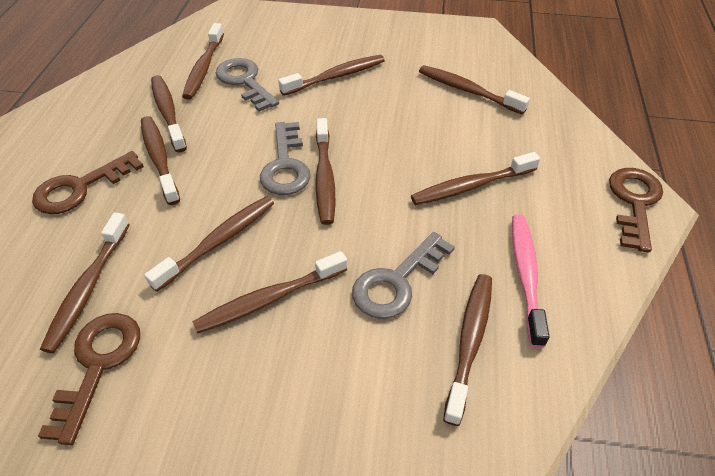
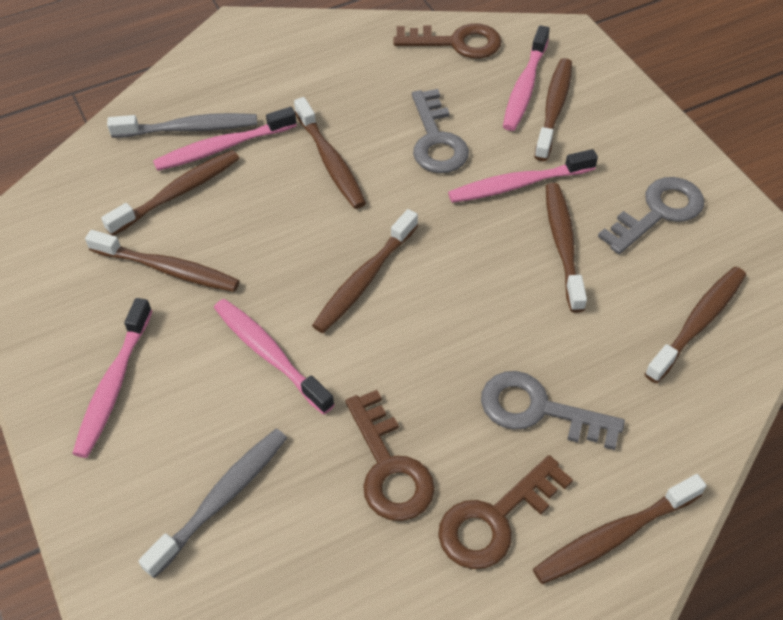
brown toothbrush: 11 -> 8
grey toothbrush: 0 -> 2
pink toothbrush: 1 -> 5

